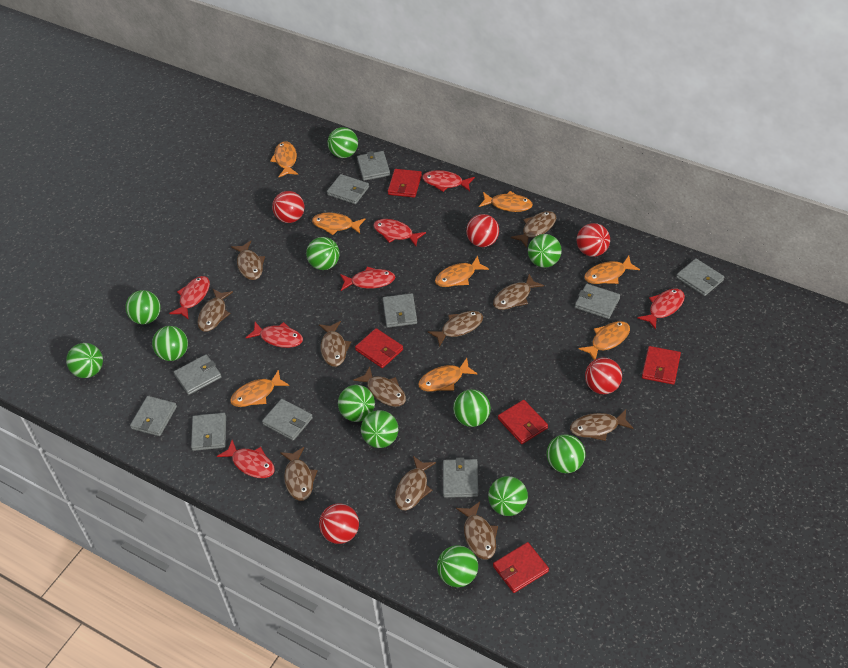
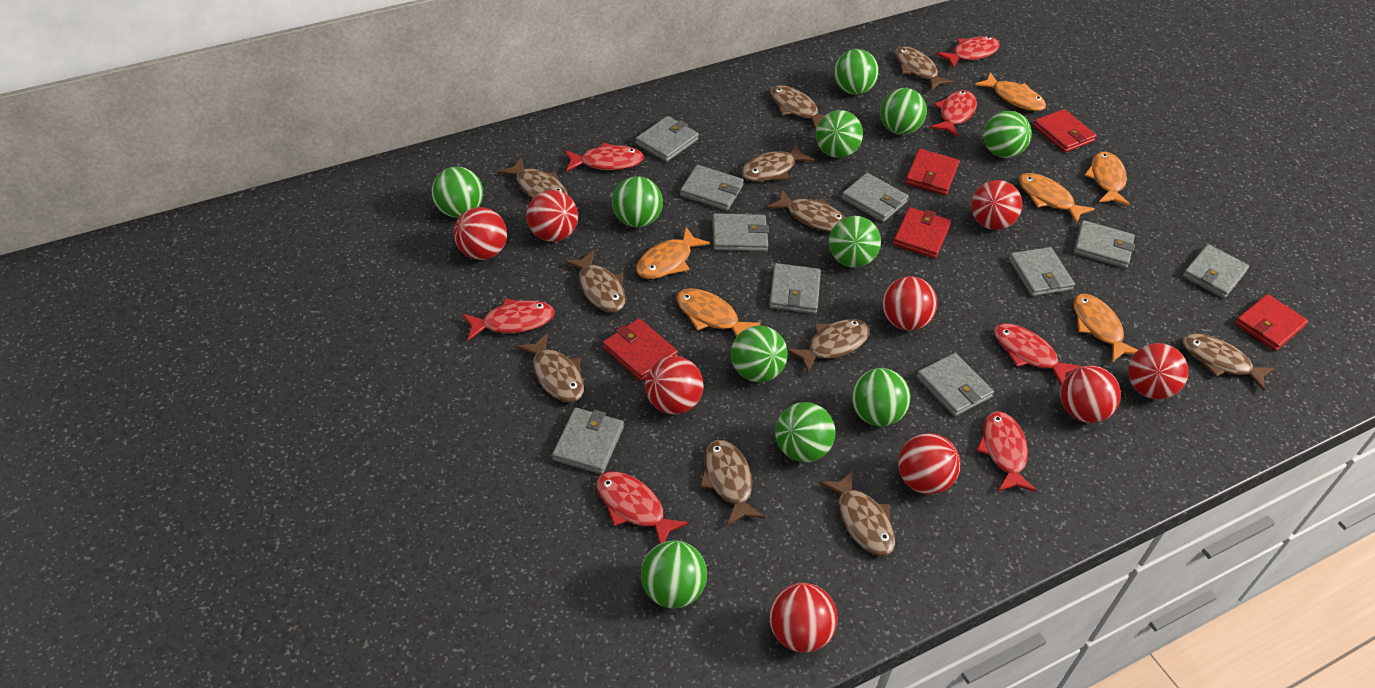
green ball: 12 -> 11
orange fish: 8 -> 6
red ball: 5 -> 9

